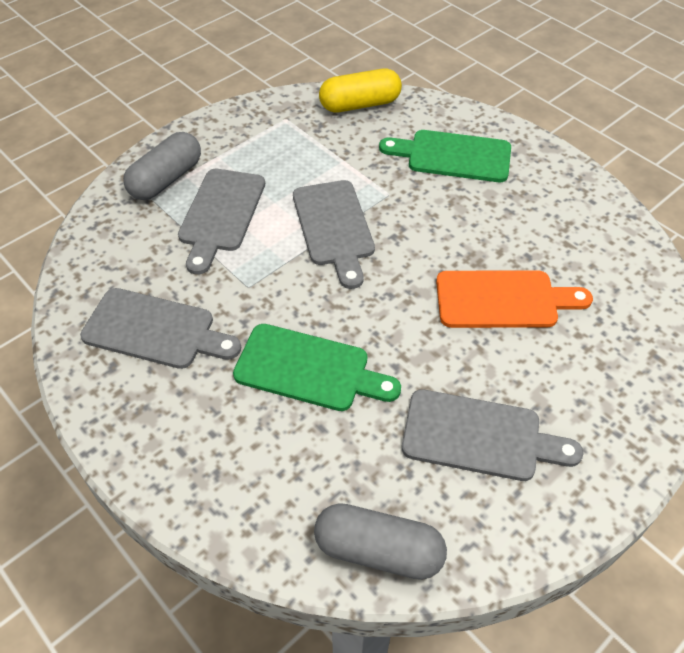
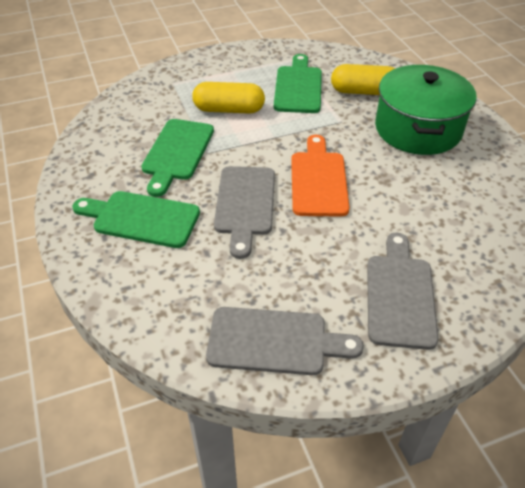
green cutting board: 2 -> 3
green pot: 0 -> 1
grey capsule: 2 -> 0
grey cutting board: 4 -> 3
yellow capsule: 1 -> 2

